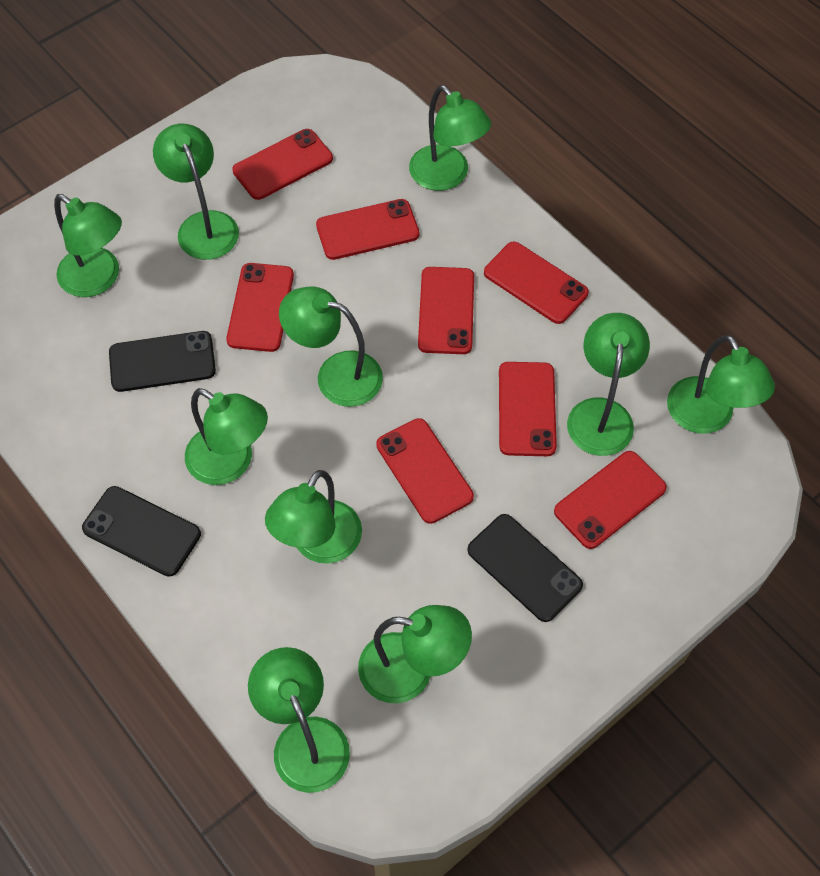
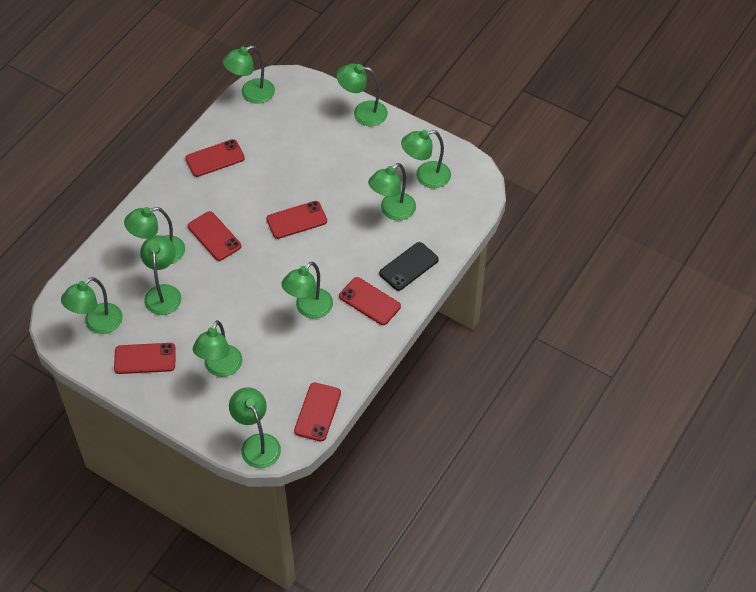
black phone: 3 -> 1
red phone: 8 -> 6

